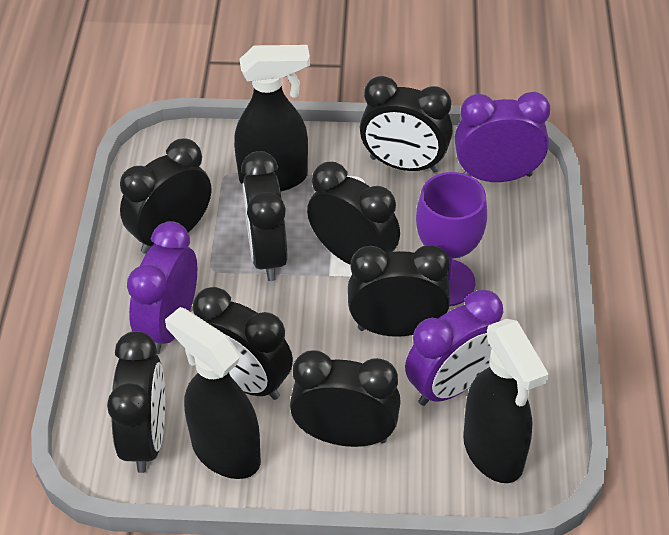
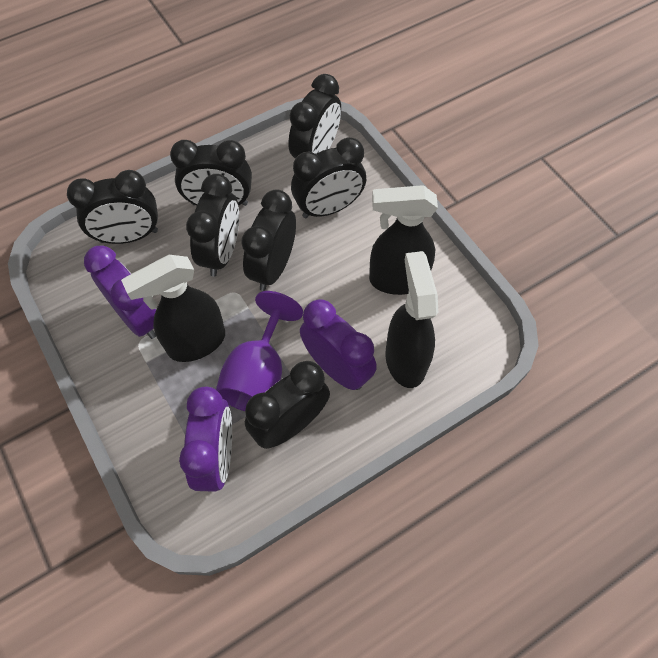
black clock: 8 -> 7

